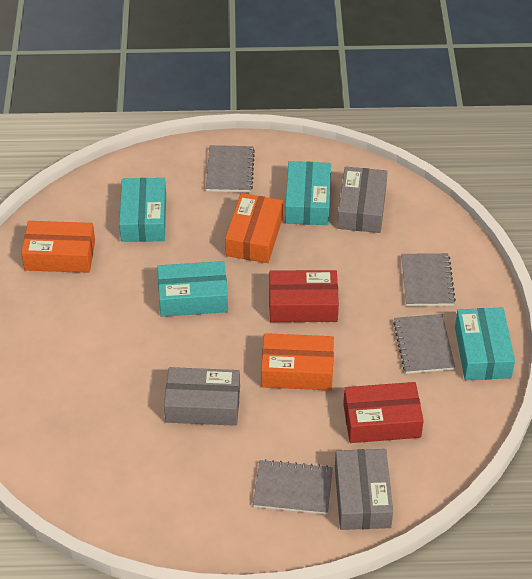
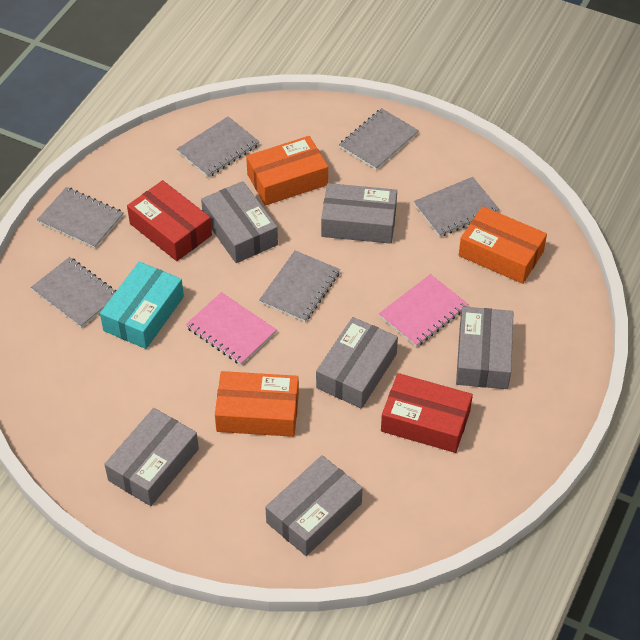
grey box: 3 -> 6
grey notebook: 4 -> 6
pink notebook: 0 -> 2
turquoise box: 4 -> 1

